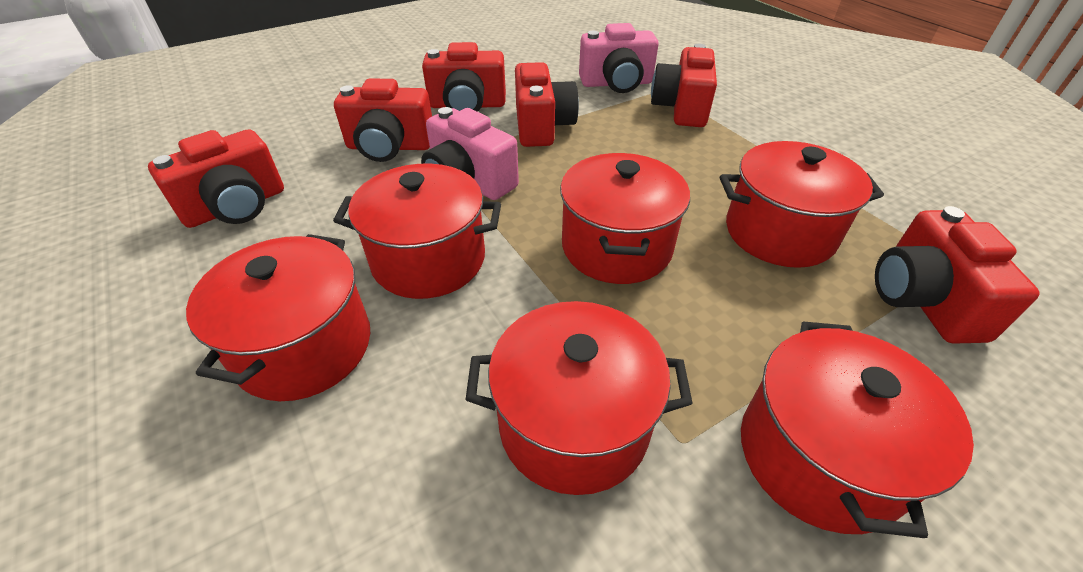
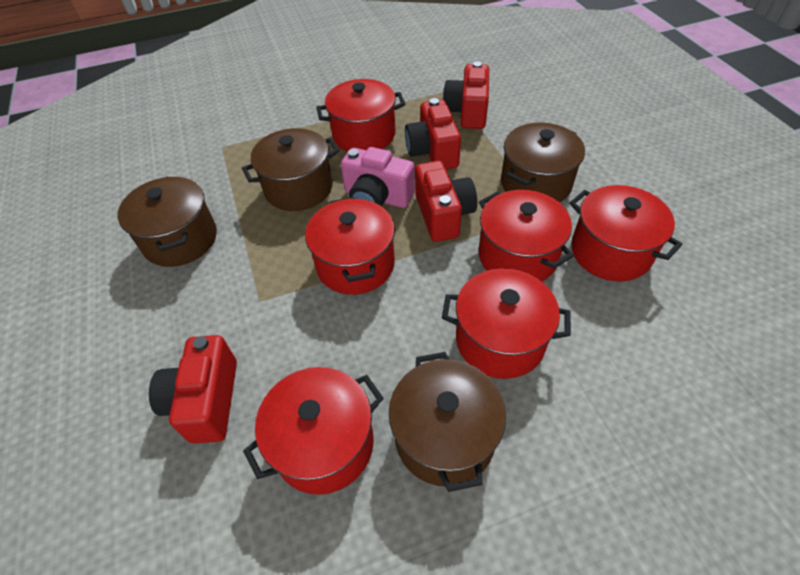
brown pot: 0 -> 4
pink camera: 2 -> 1
red camera: 6 -> 4

